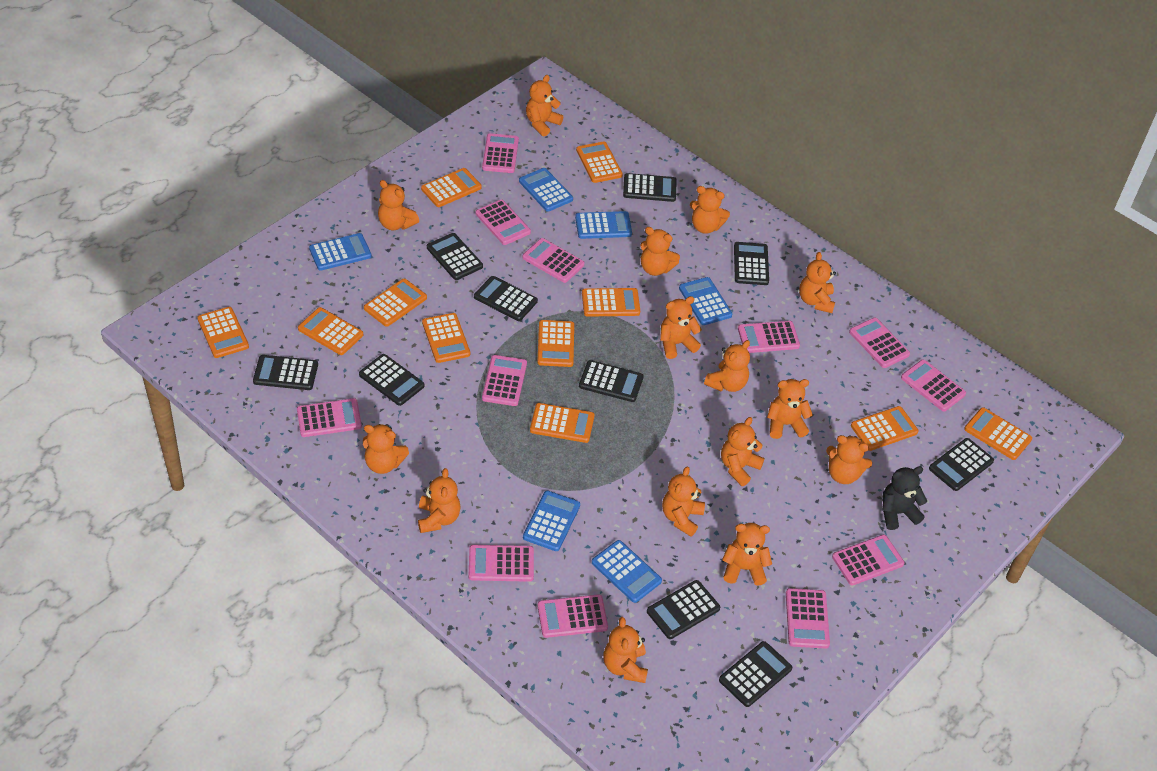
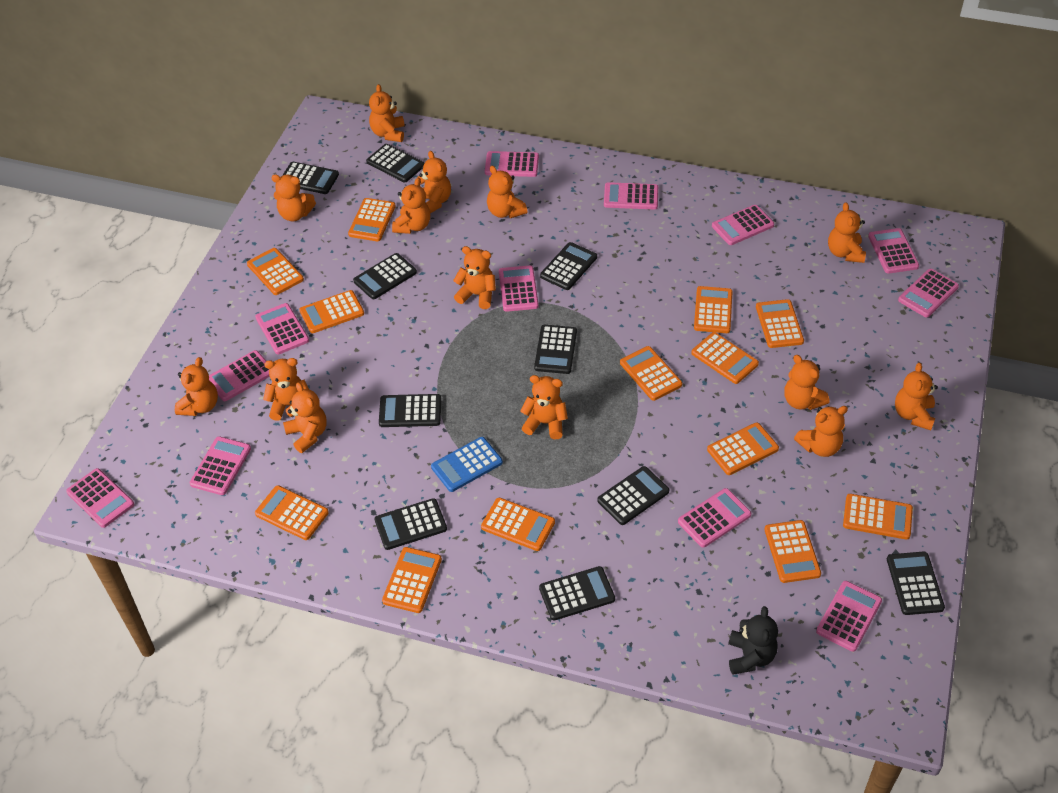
blue calculator: 6 -> 1
orange calculator: 11 -> 13
orange teddy bear: 15 -> 14

